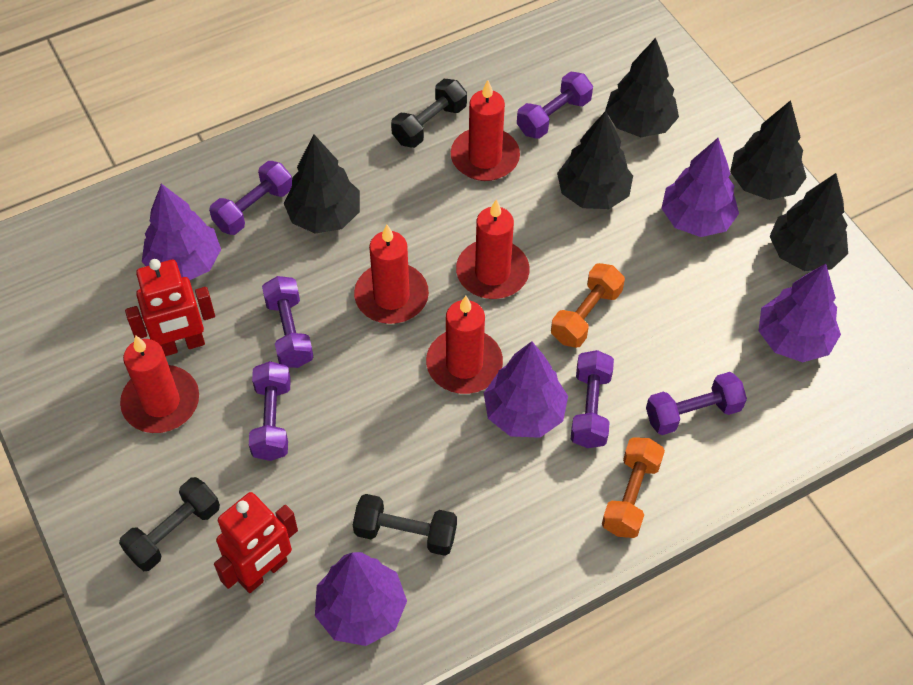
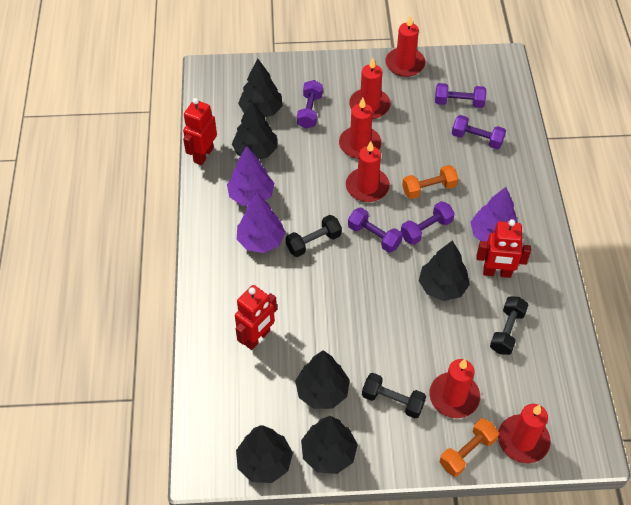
black tree: 5 -> 6
purple dumbbell: 6 -> 5
purple tree: 5 -> 3
red candle: 5 -> 6
red robot: 2 -> 3

